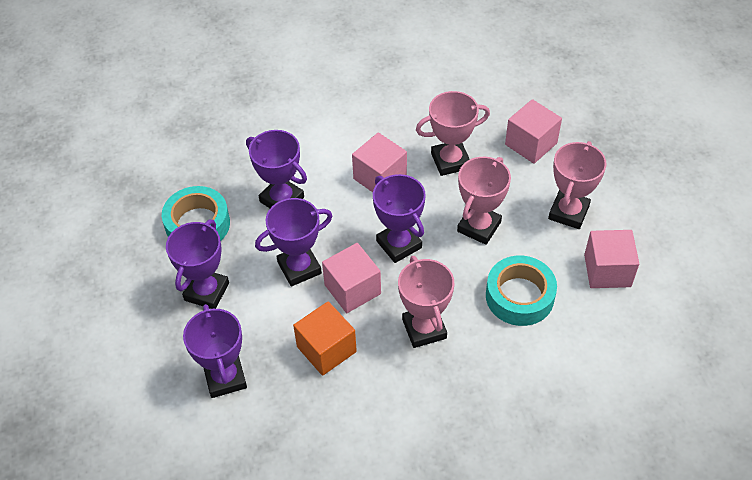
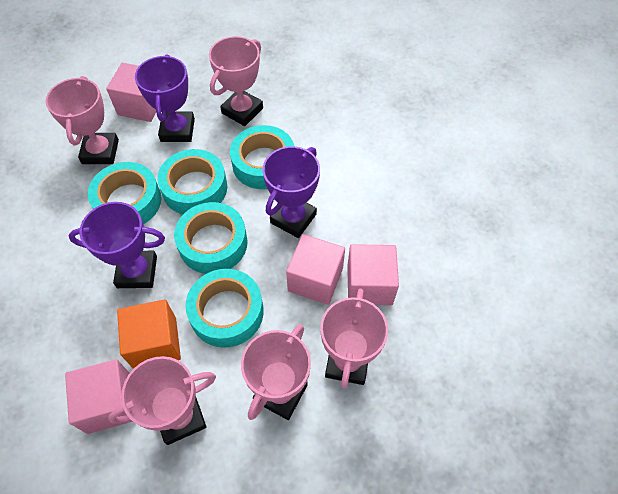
pink trophy: 4 -> 5
purple trophy: 5 -> 3
turquoise tape: 2 -> 5

